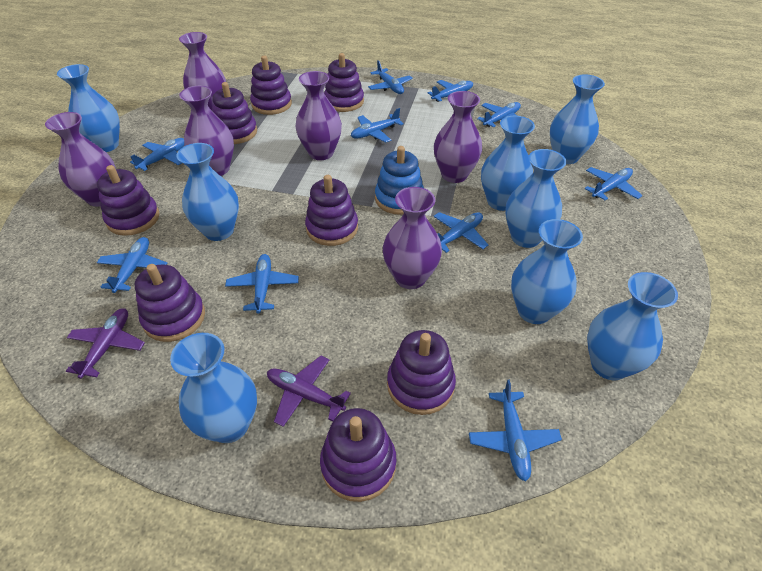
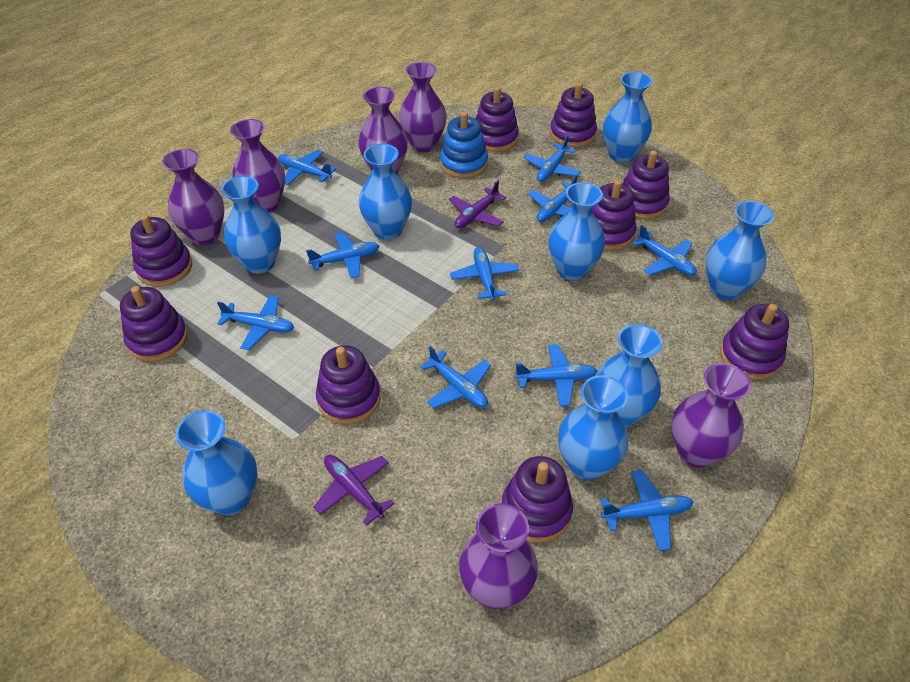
purple stacking toy: 8 -> 9

